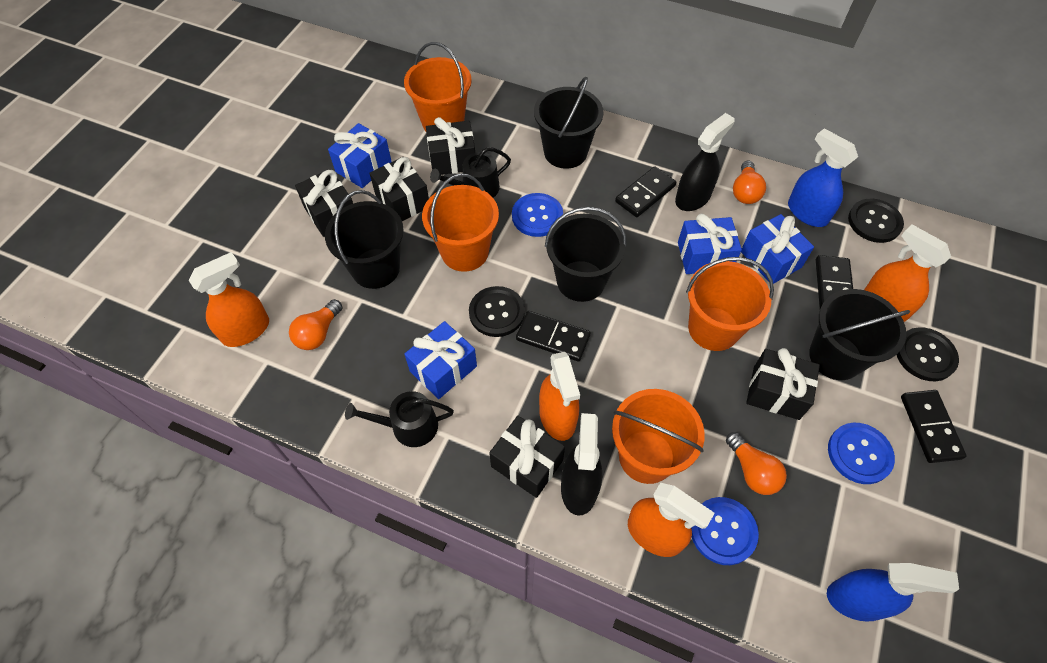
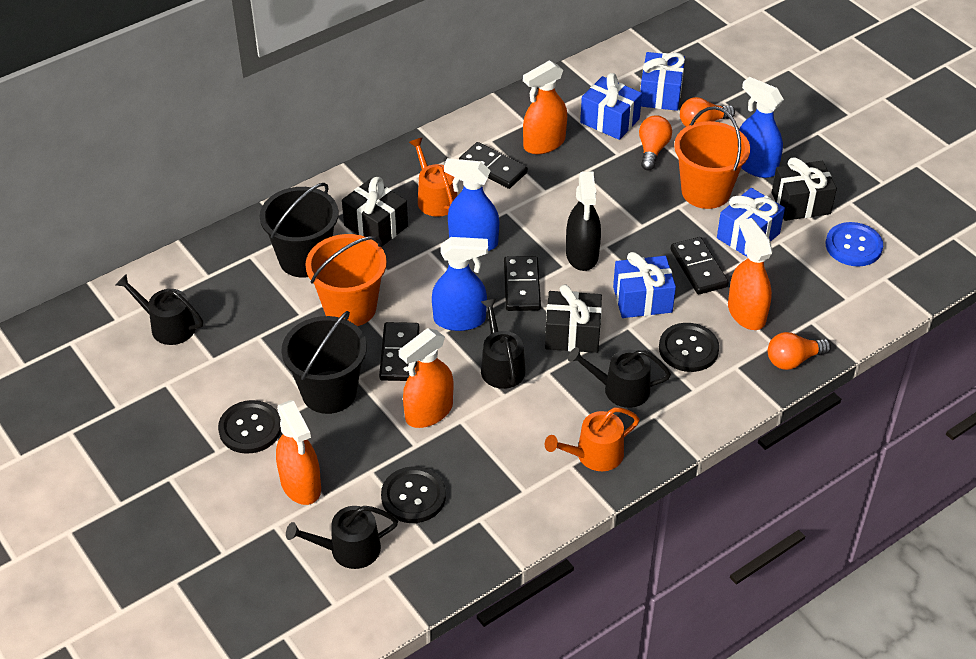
black bucket: 4 -> 2
black gift: 5 -> 3
black spray bottle: 2 -> 1
black watering can: 2 -> 4
blue button: 3 -> 1
blue spray bottle: 2 -> 3
orange bucket: 4 -> 2
orange watering can: 0 -> 2

